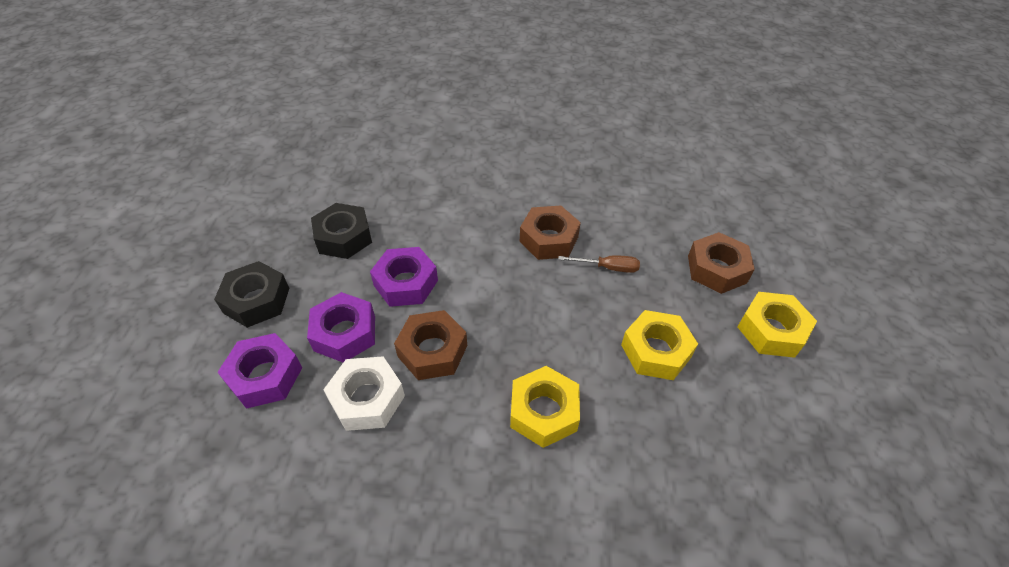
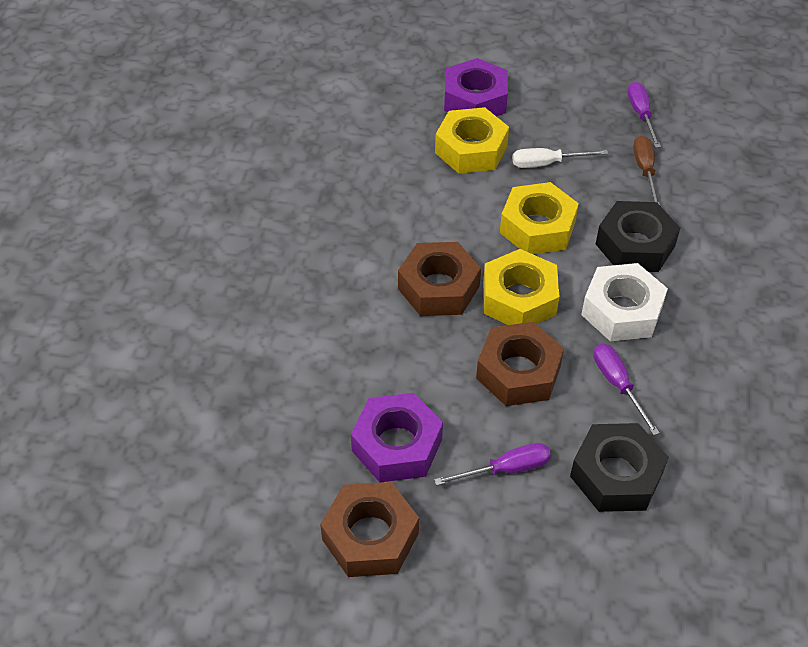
purple nut: 3 -> 2
purple screwdriver: 0 -> 3
white screwdriver: 0 -> 1

